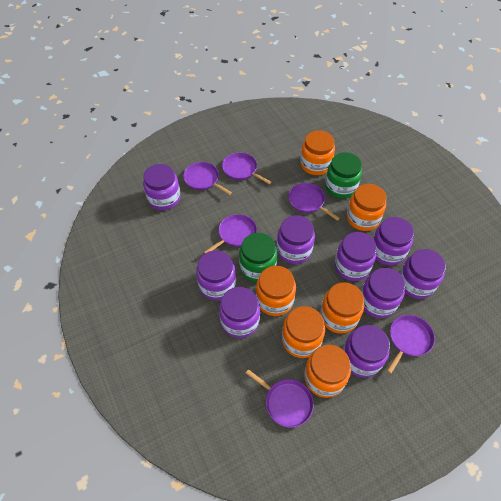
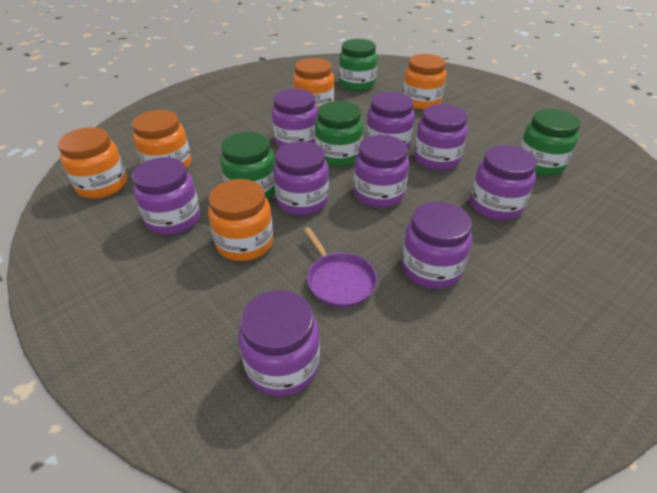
green jar: 2 -> 4
orange jar: 6 -> 5
purple pan: 6 -> 1

